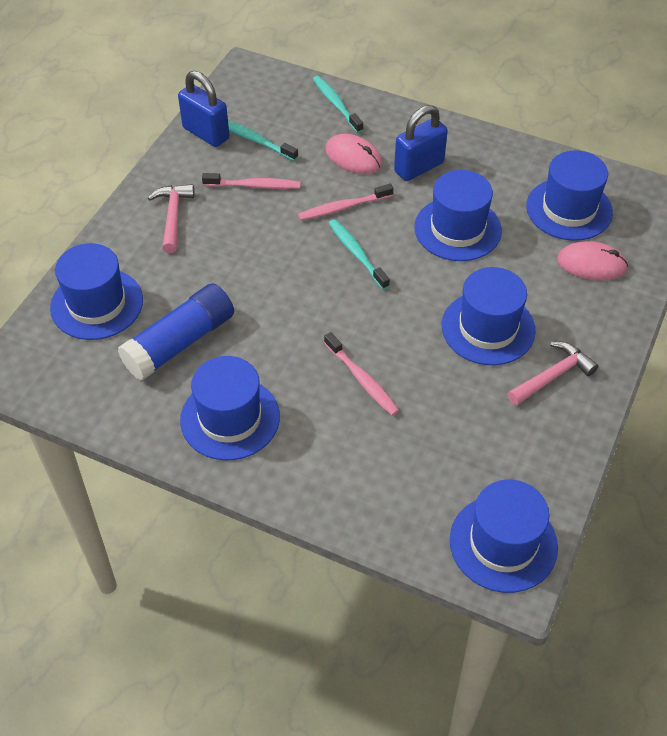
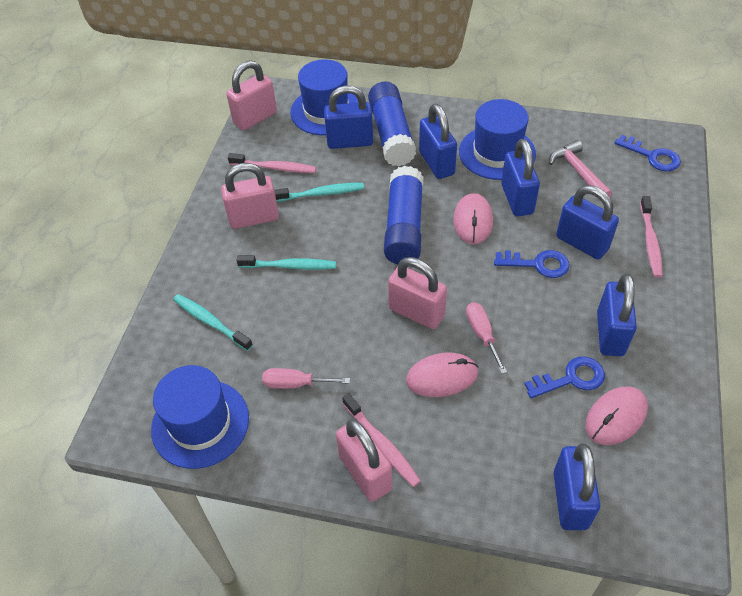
blue glue stick: 1 -> 2
blue hat: 6 -> 3
blue key: 0 -> 3
blue padlock: 2 -> 6
pink hammer: 2 -> 1
pink mouse: 2 -> 3
pink padlock: 0 -> 4
pink screwdriver: 0 -> 2

